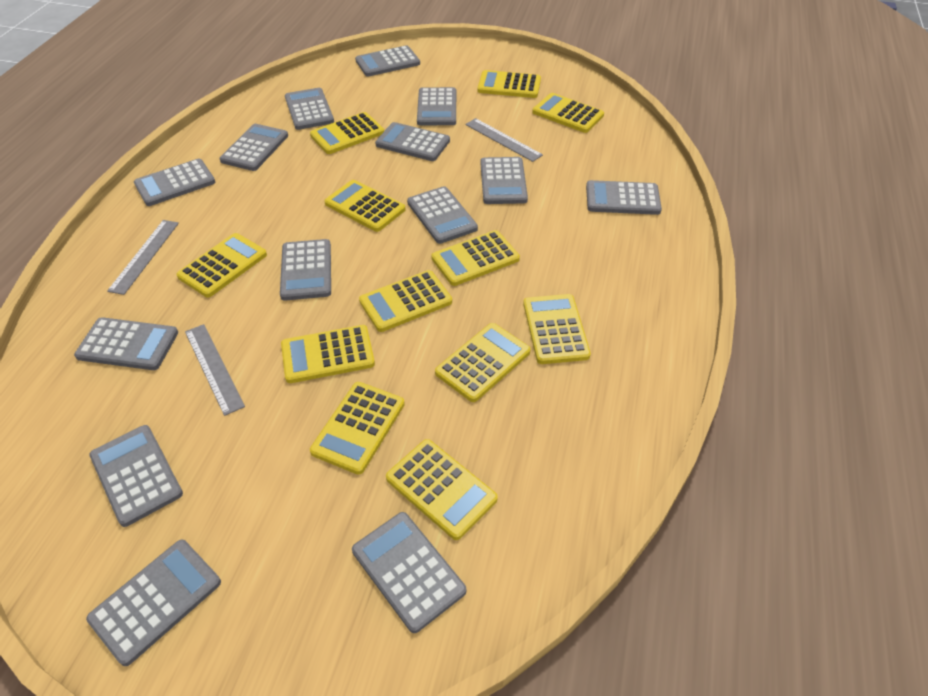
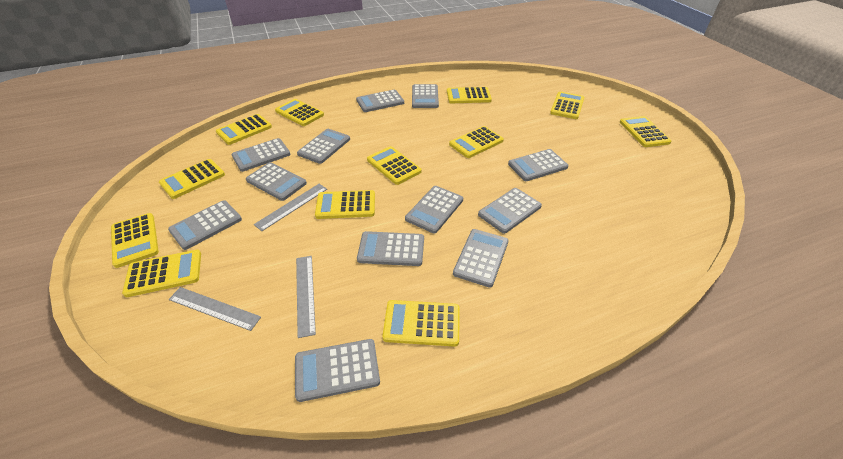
grey calculator: 14 -> 12

